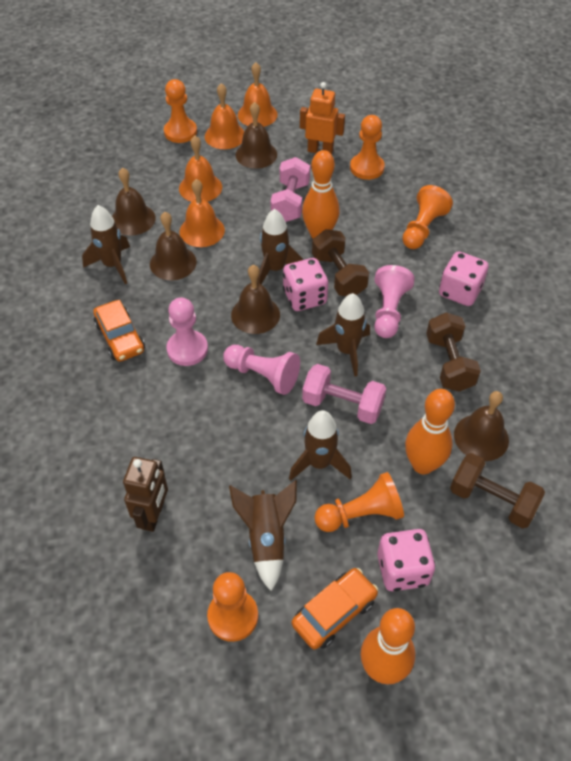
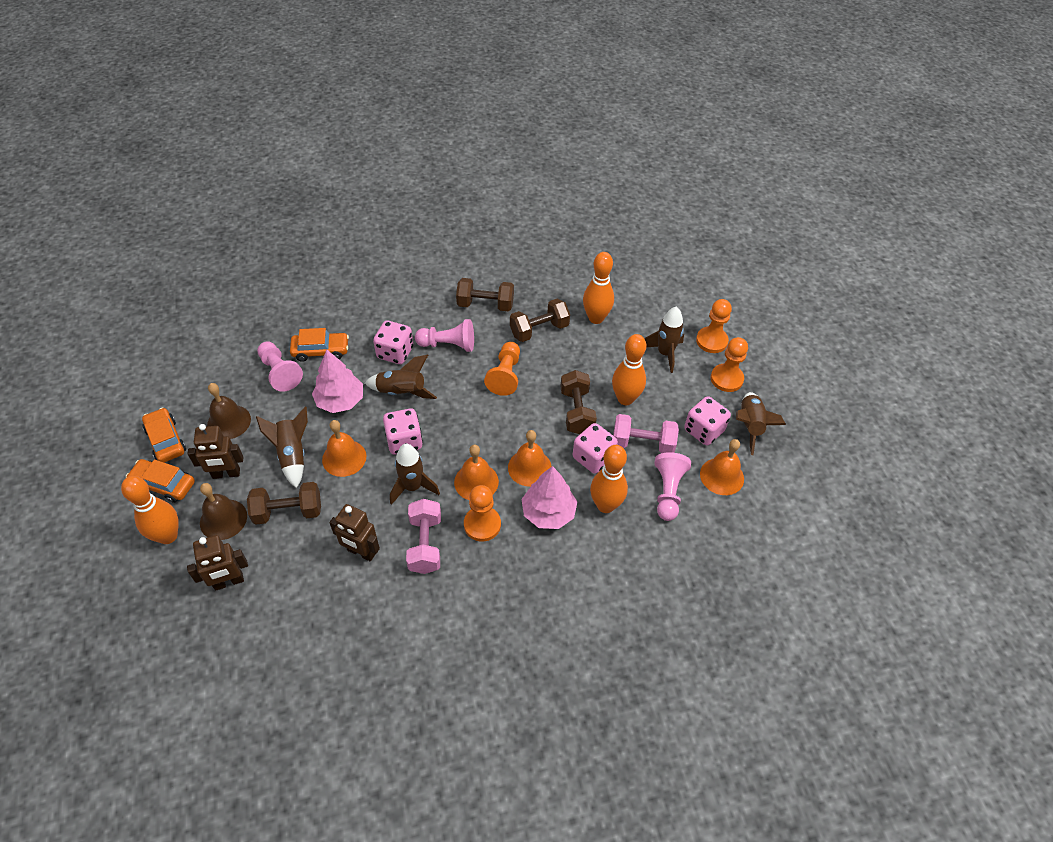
brown bell: 5 -> 2
brown dumbbell: 3 -> 4
brown robot: 1 -> 3
orange bowling pin: 3 -> 4
orange car: 2 -> 3
orange pawn: 5 -> 4
orange robot: 1 -> 0
pink dice: 3 -> 4
pink tree: 0 -> 2

